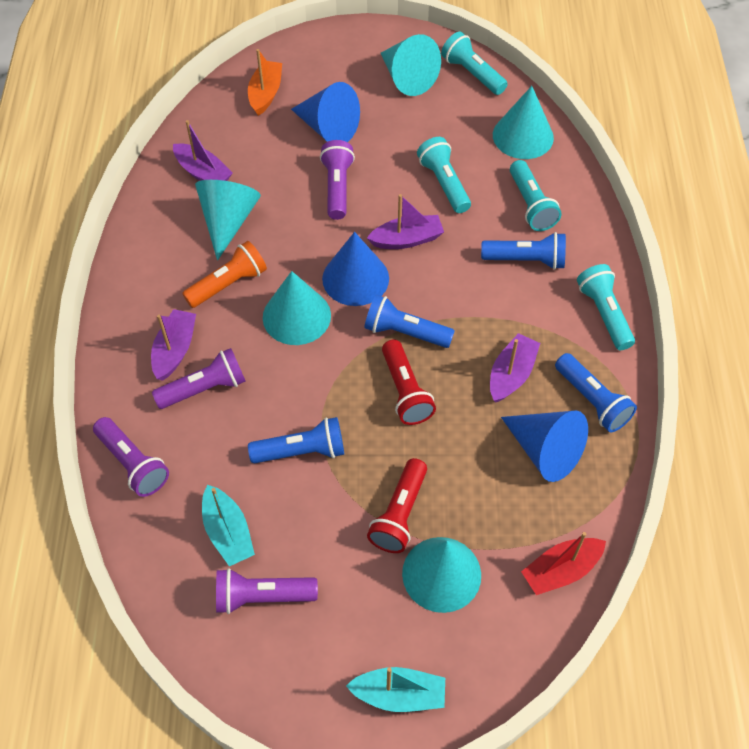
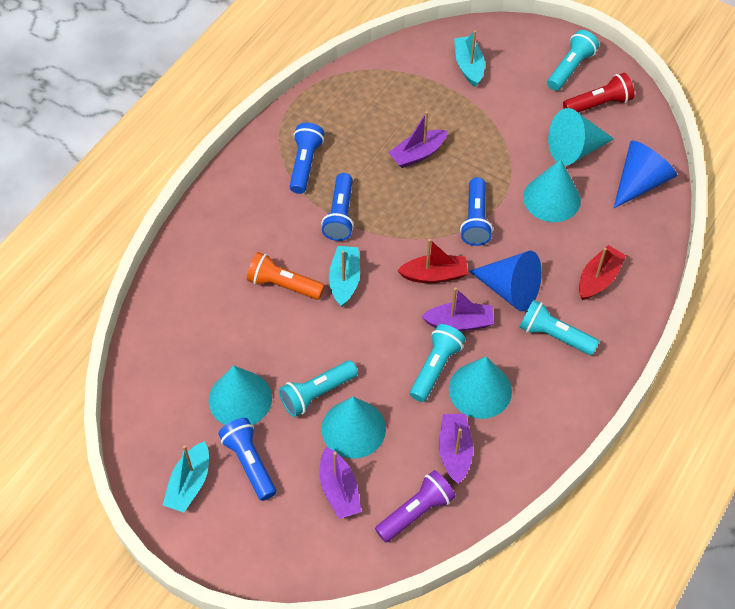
blue cone: 3 -> 2
orange boat: 1 -> 0
purple flashlight: 4 -> 1
red boat: 1 -> 2
red flashlight: 2 -> 1
turquoise boat: 2 -> 3

